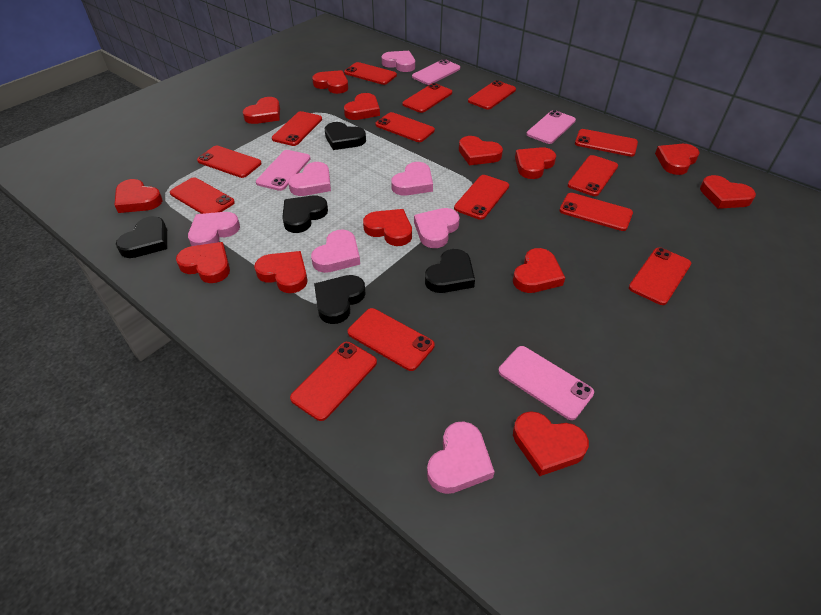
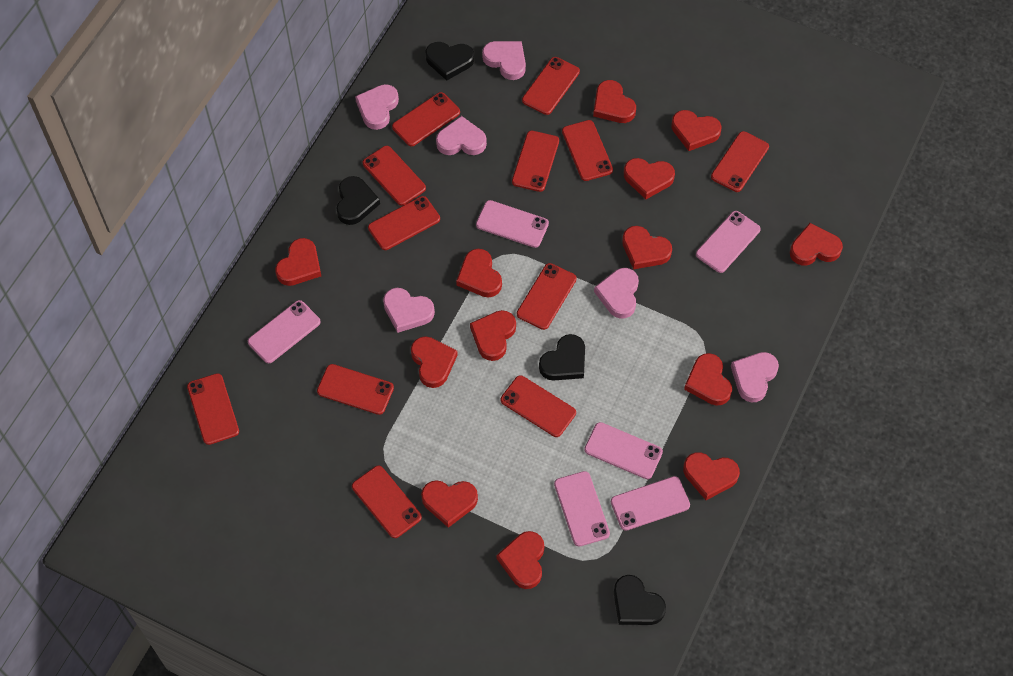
black heart: 5 -> 4
pink heart: 7 -> 6
pink phone: 4 -> 6
red phone: 14 -> 12

